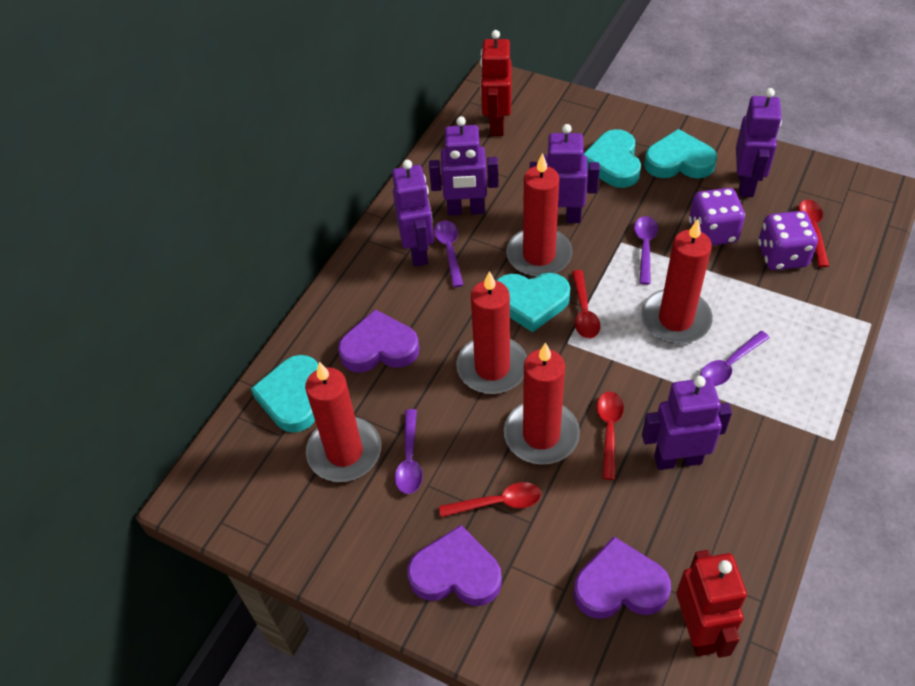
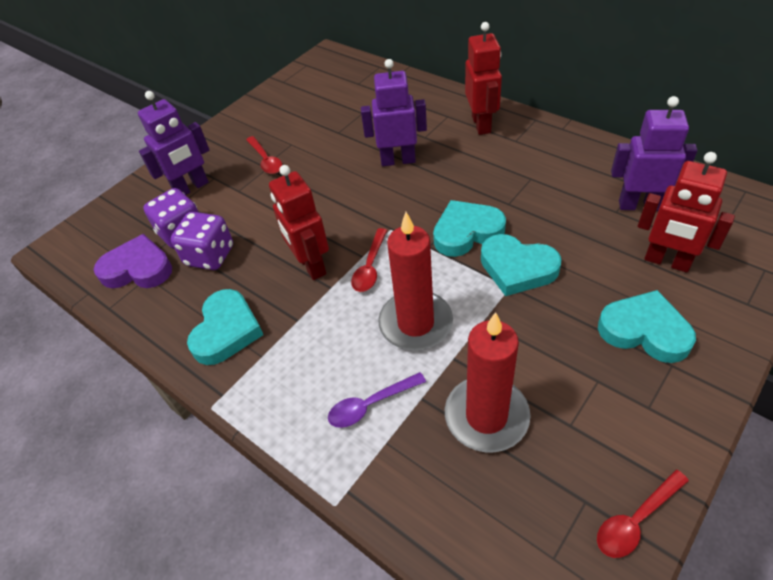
purple heart: 3 -> 1
purple robot: 5 -> 3
purple spoon: 4 -> 1
red candle: 5 -> 2
red robot: 2 -> 3
red spoon: 4 -> 3

